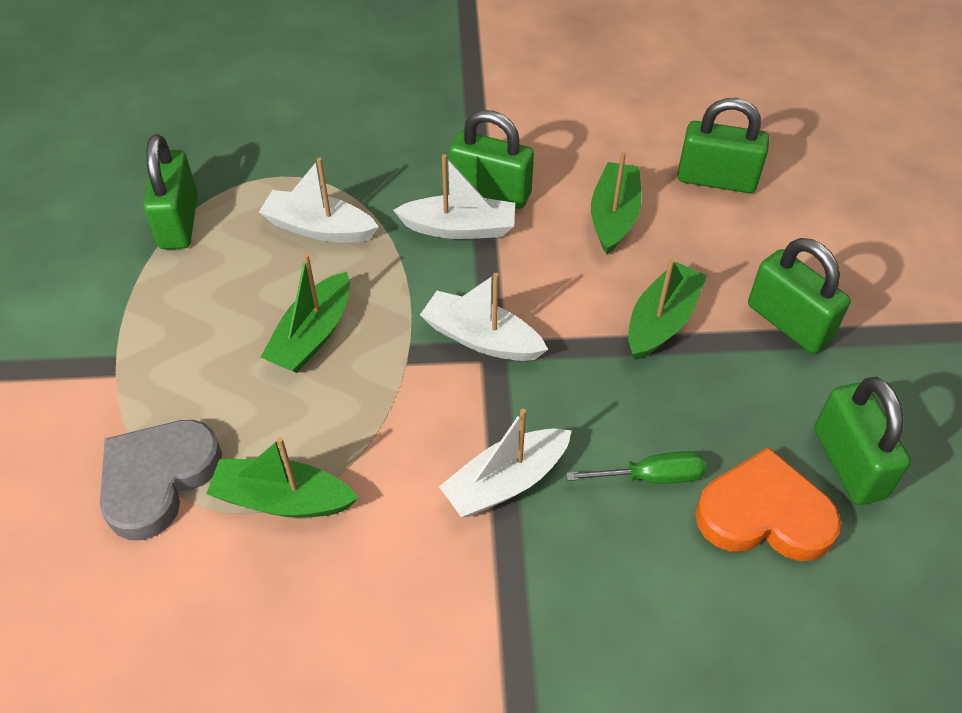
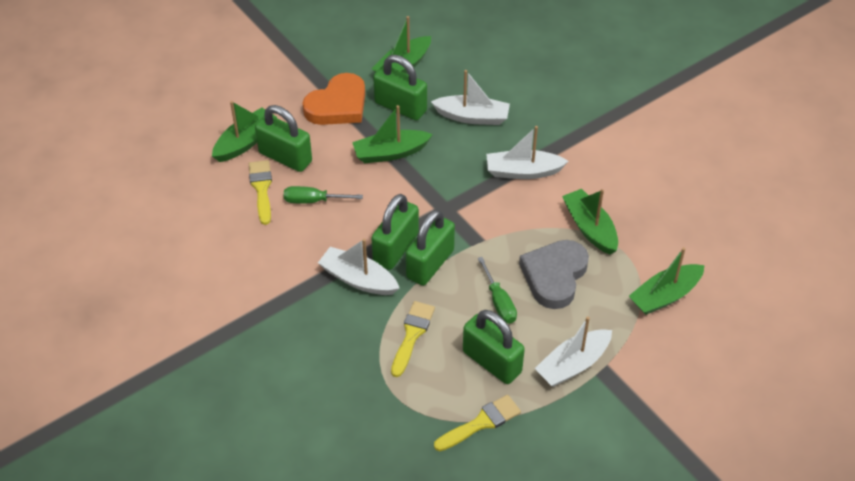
green boat: 4 -> 5
green screwdriver: 1 -> 2
yellow brush: 0 -> 3

